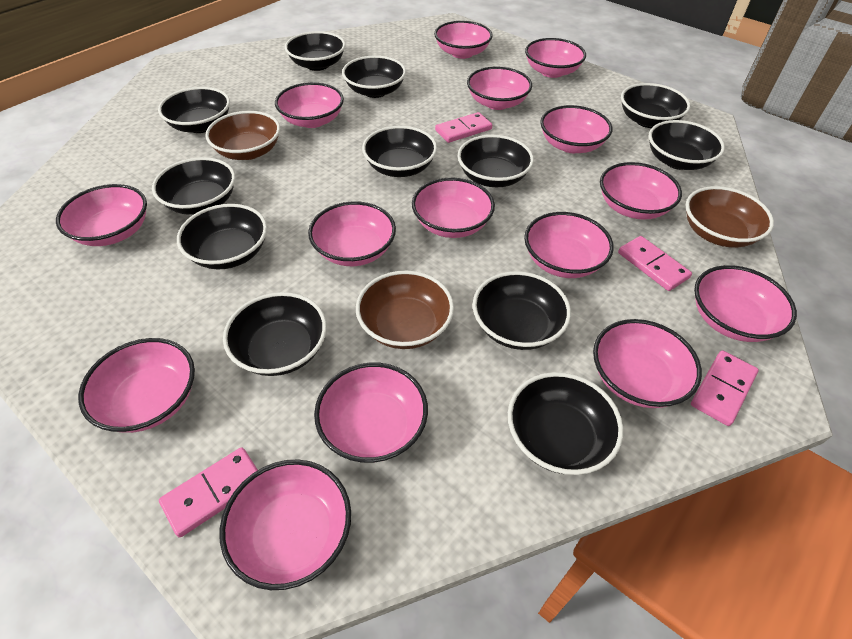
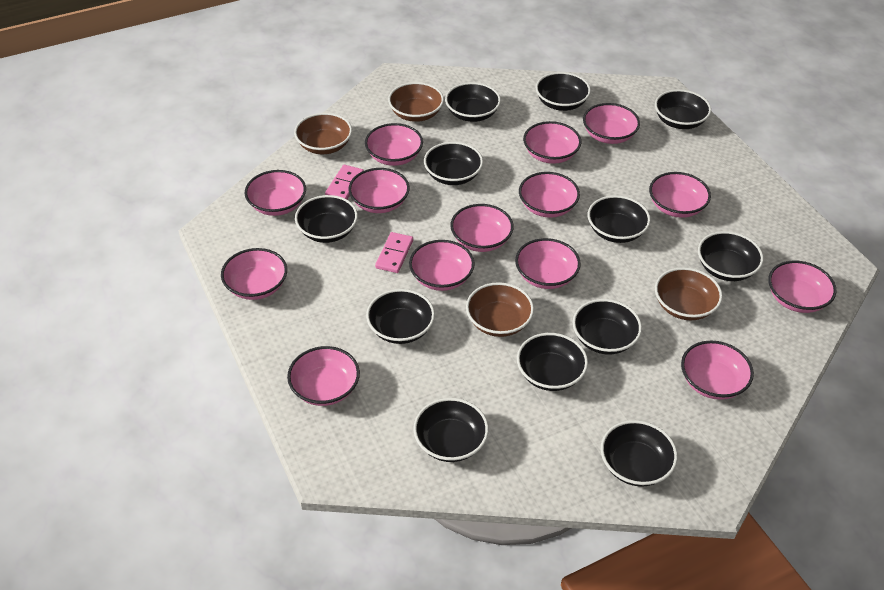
brown bowl: 3 -> 4
pink bowl: 15 -> 14
pink domino: 4 -> 2

